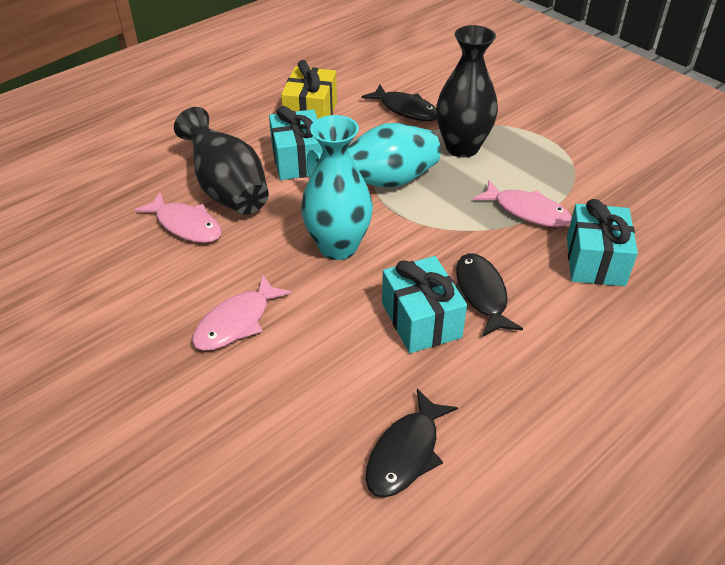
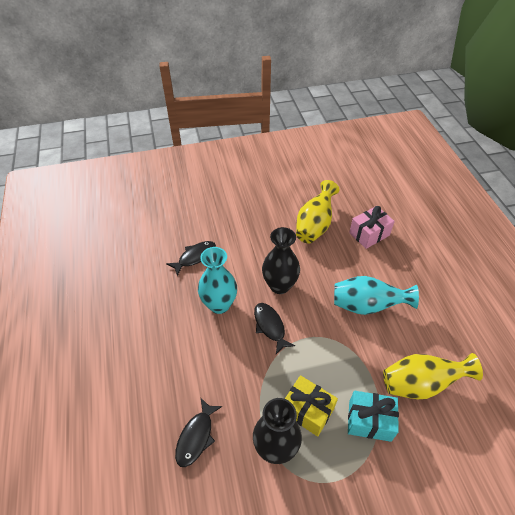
pink fish: 3 -> 0
pink gift: 0 -> 1
turquoise gift: 3 -> 1
yellow vase: 0 -> 2

